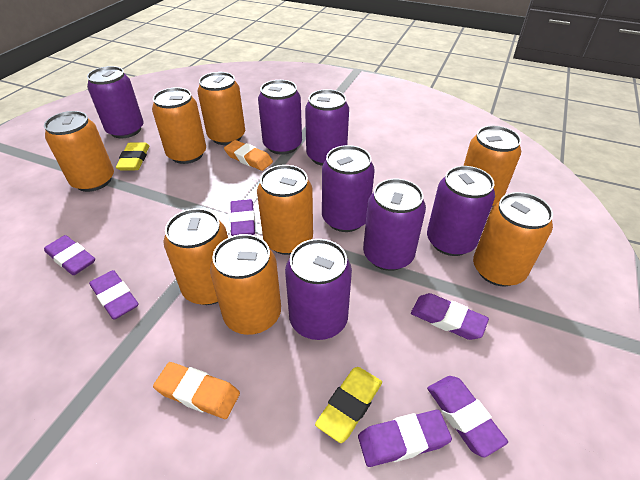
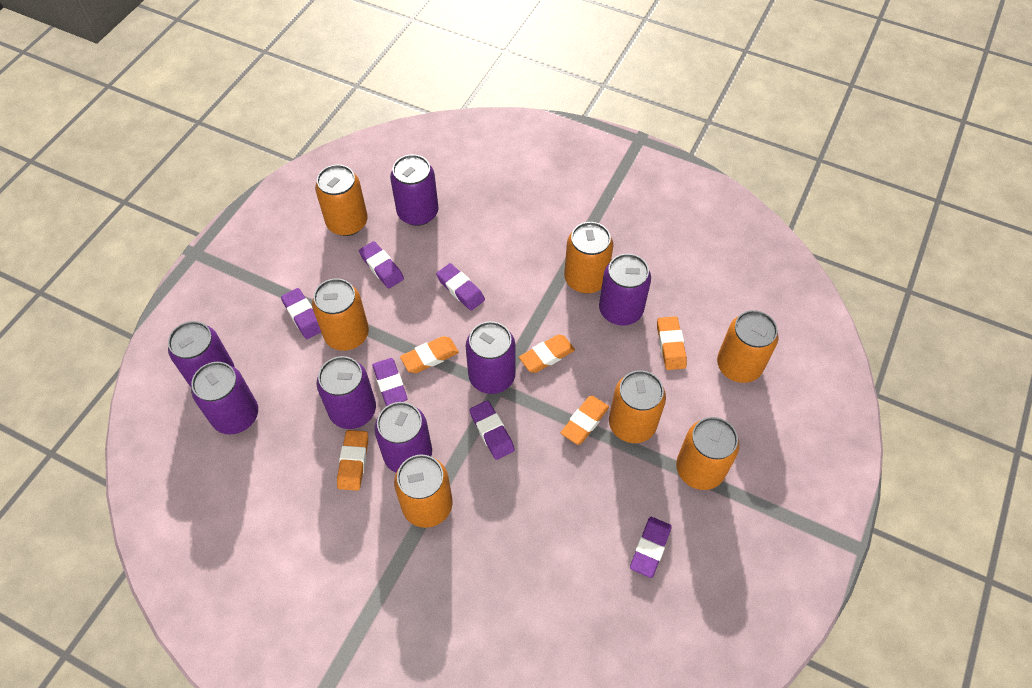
orange can: 8 -> 7
orange eraser: 2 -> 5
yellow eraser: 2 -> 0

